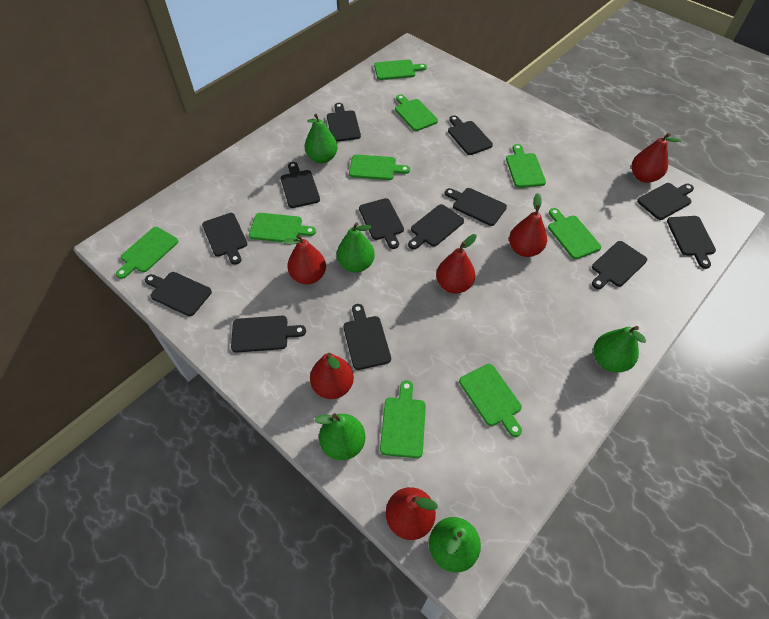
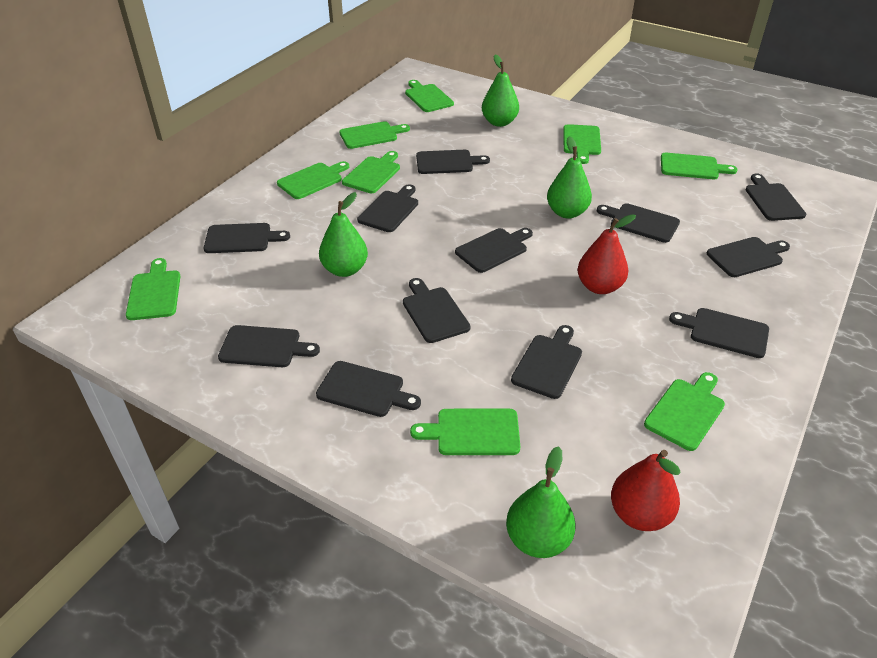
black cutting board: 13 -> 12
green pear: 5 -> 4
red pear: 6 -> 2

